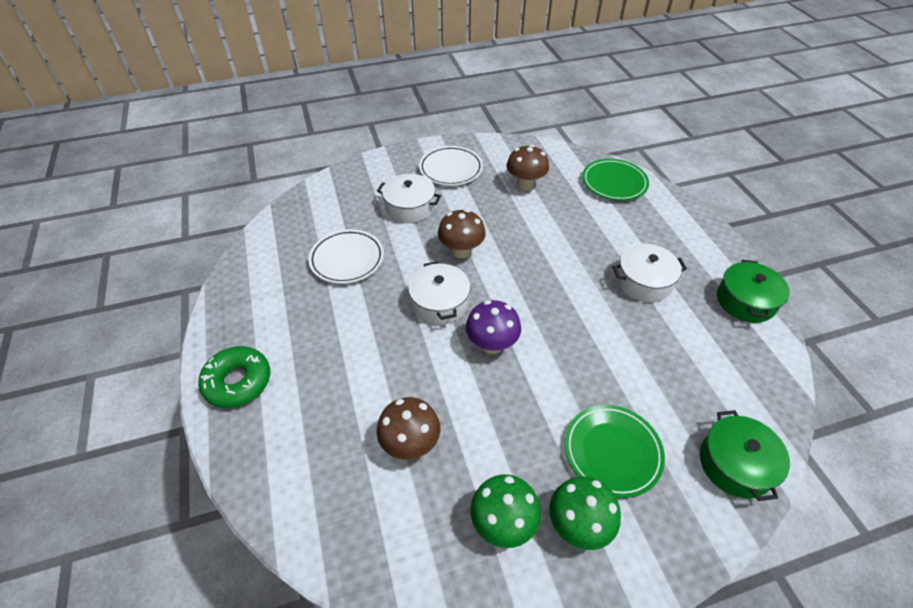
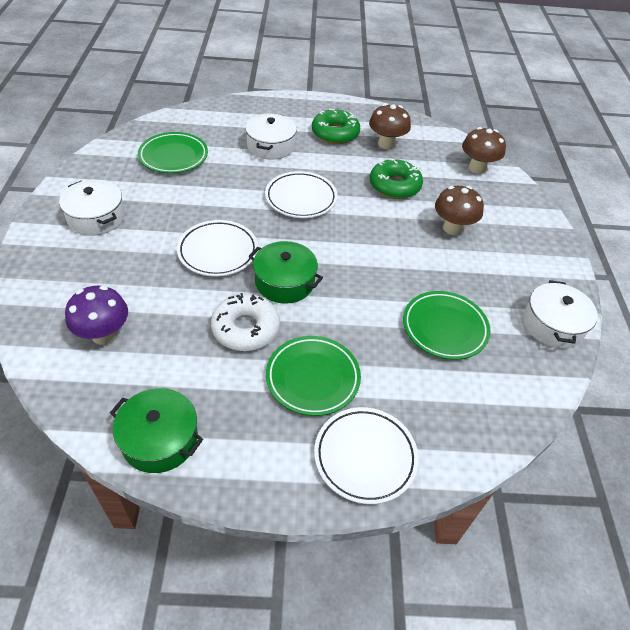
green donut: 1 -> 2
green mushroom: 2 -> 0
green plate: 2 -> 3
white donut: 0 -> 1
white plate: 2 -> 3

